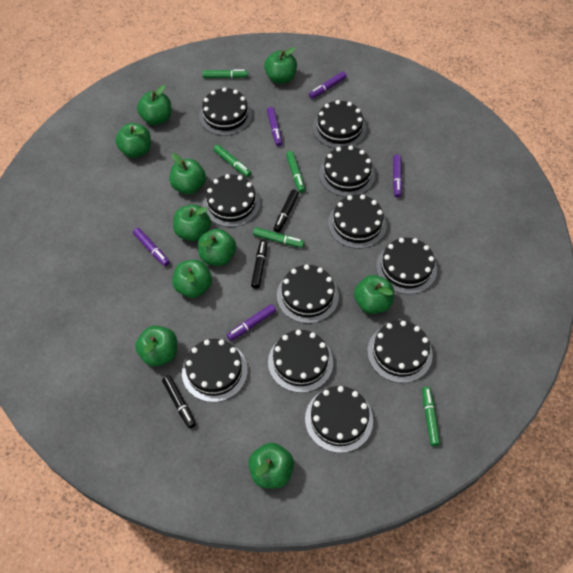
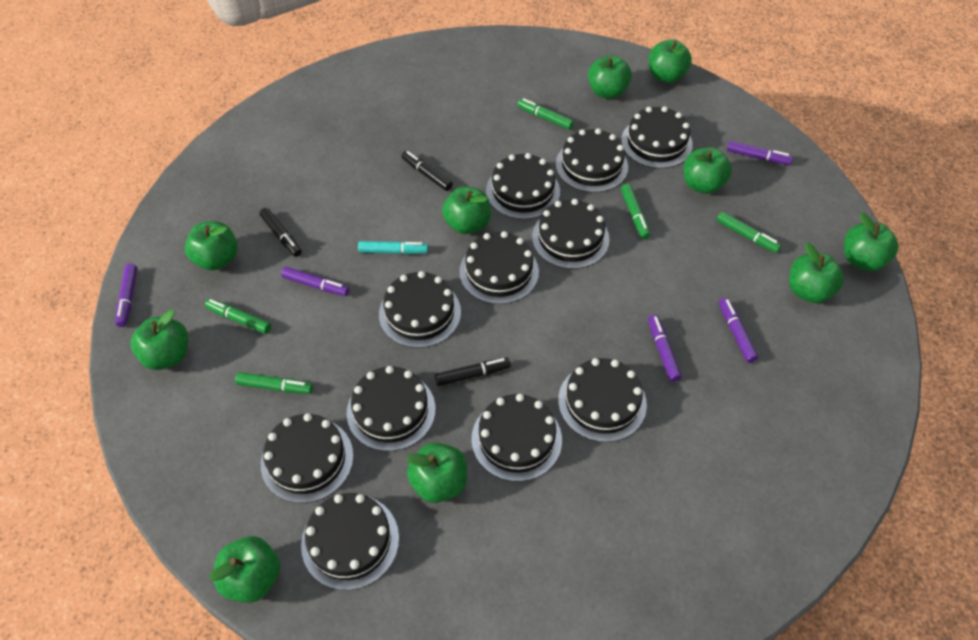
turquoise marker: 0 -> 1

